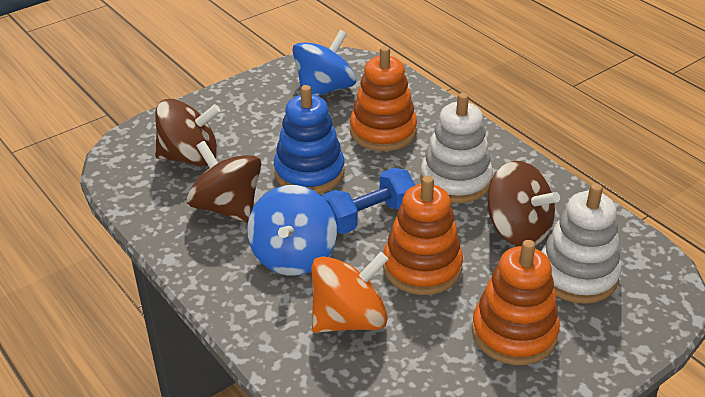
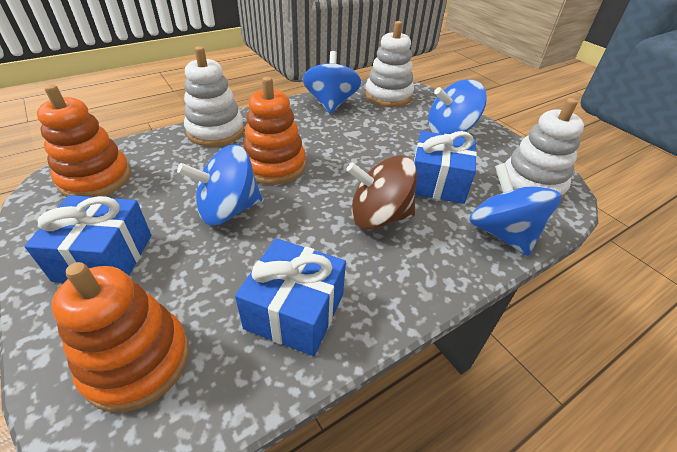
blue dumbbell: 1 -> 0
blue gift: 0 -> 3
blue spinning top: 2 -> 4
blue stacking toy: 1 -> 0
brown spinning top: 3 -> 1
orange spinning top: 1 -> 0
white stacking toy: 2 -> 3

